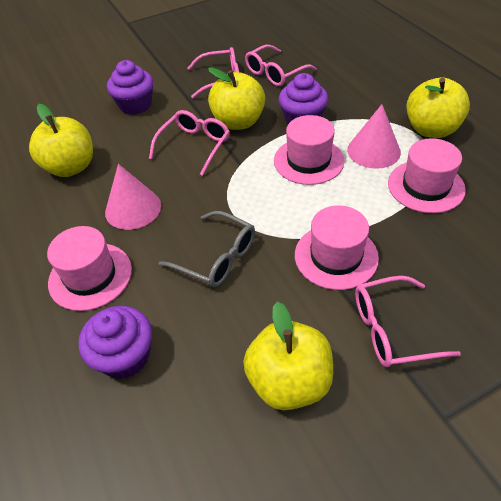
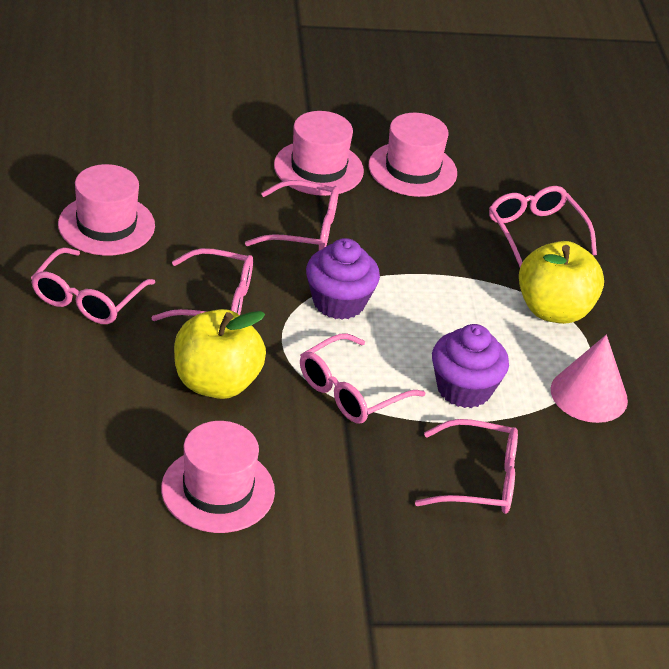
grey glasses: 1 -> 0
pink cone: 2 -> 1
pink glasses: 4 -> 6
purple cupcake: 3 -> 2
yellow apple: 4 -> 2

